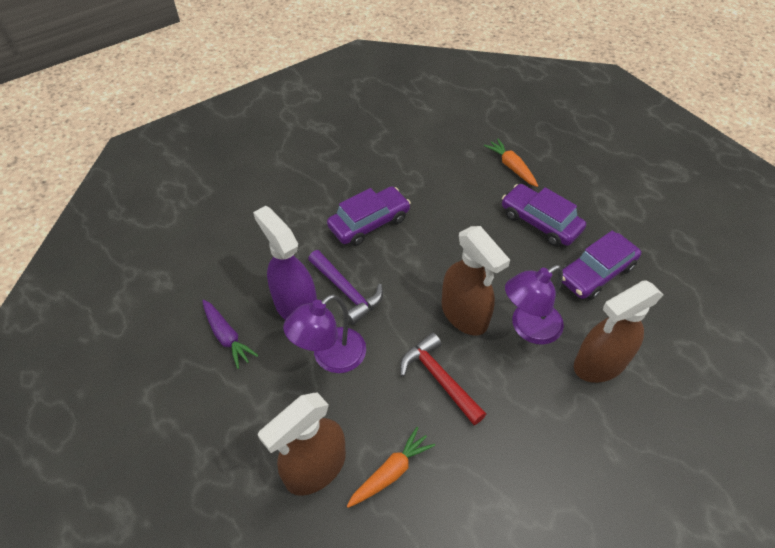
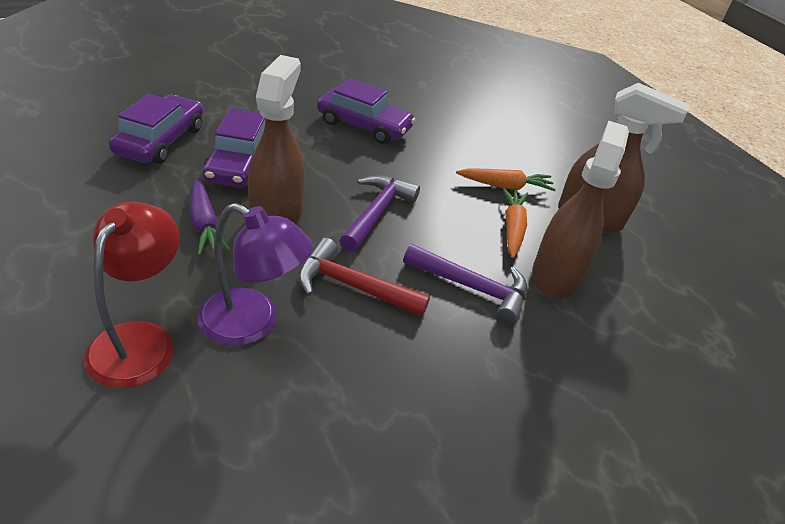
purple hammer: 1 -> 2
purple lamp: 2 -> 1
purple spray bottle: 1 -> 0
red lamp: 0 -> 1

